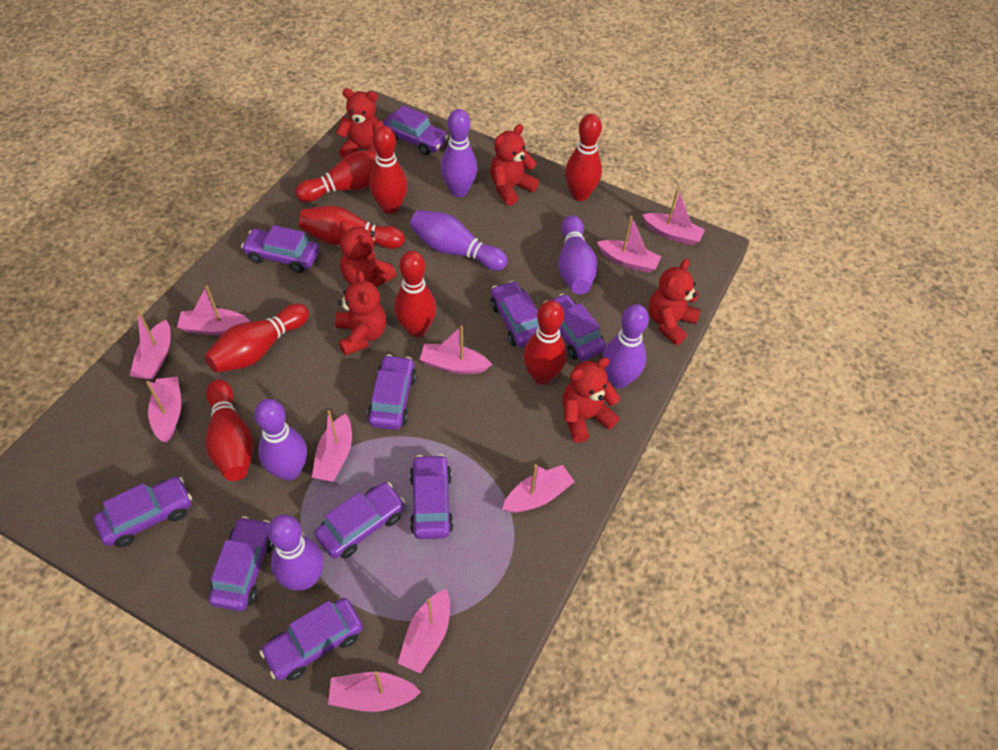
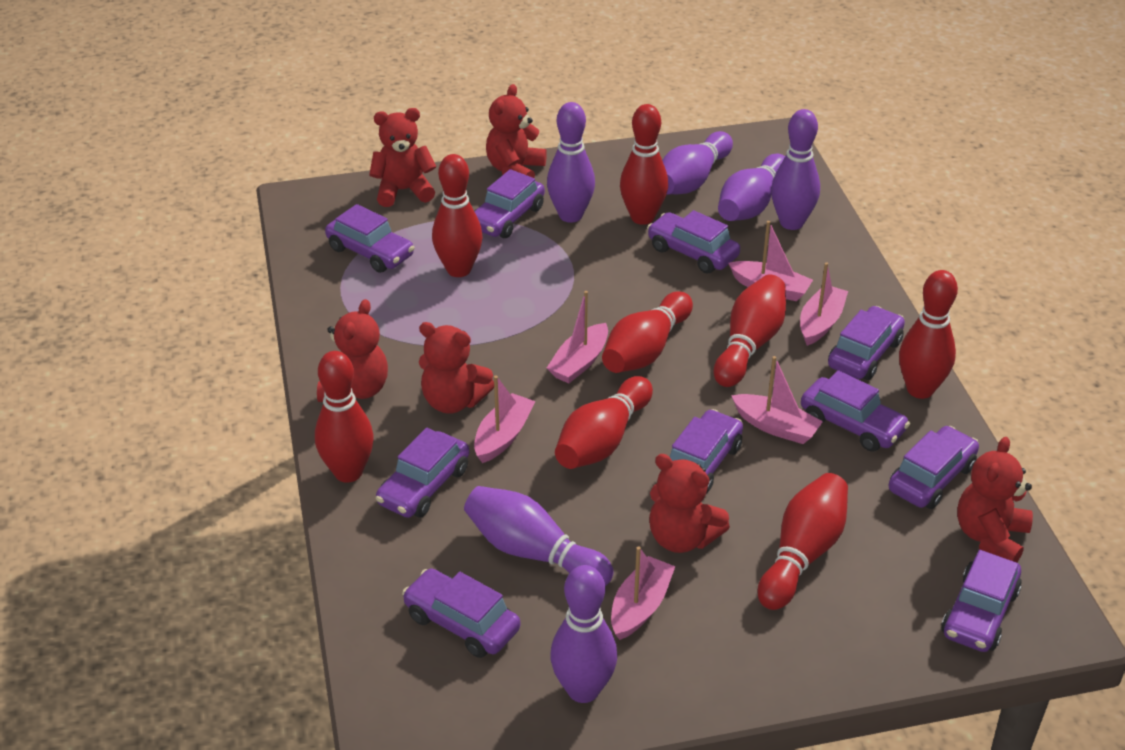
pink boat: 10 -> 6

